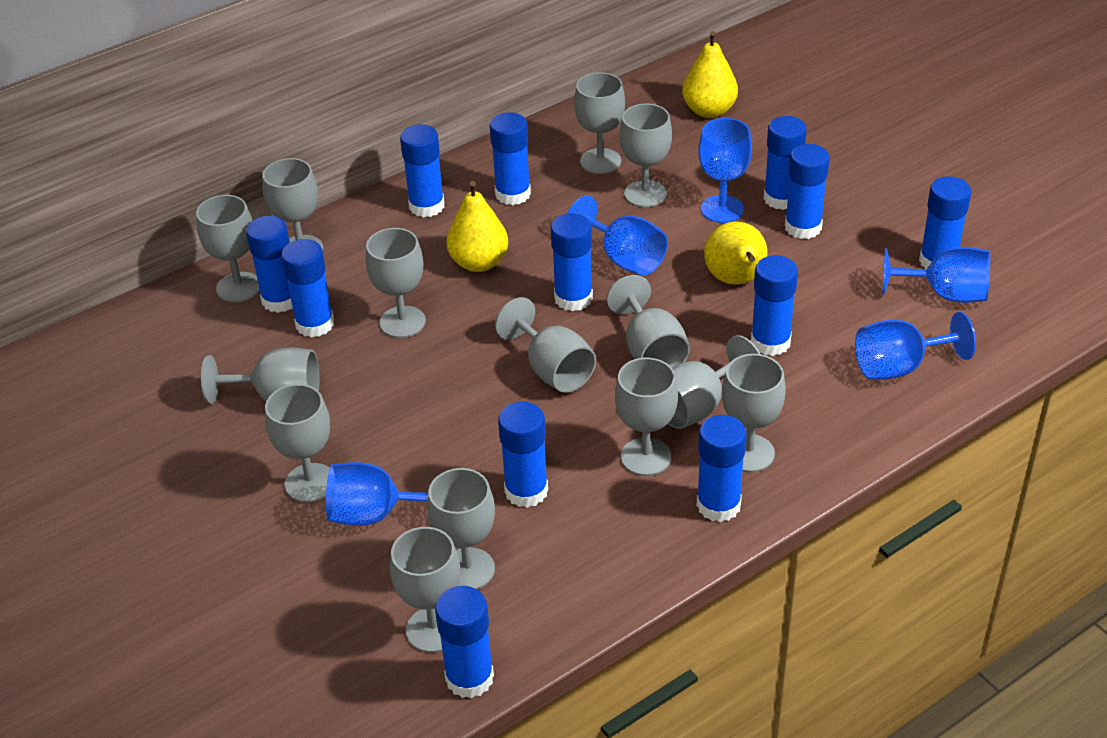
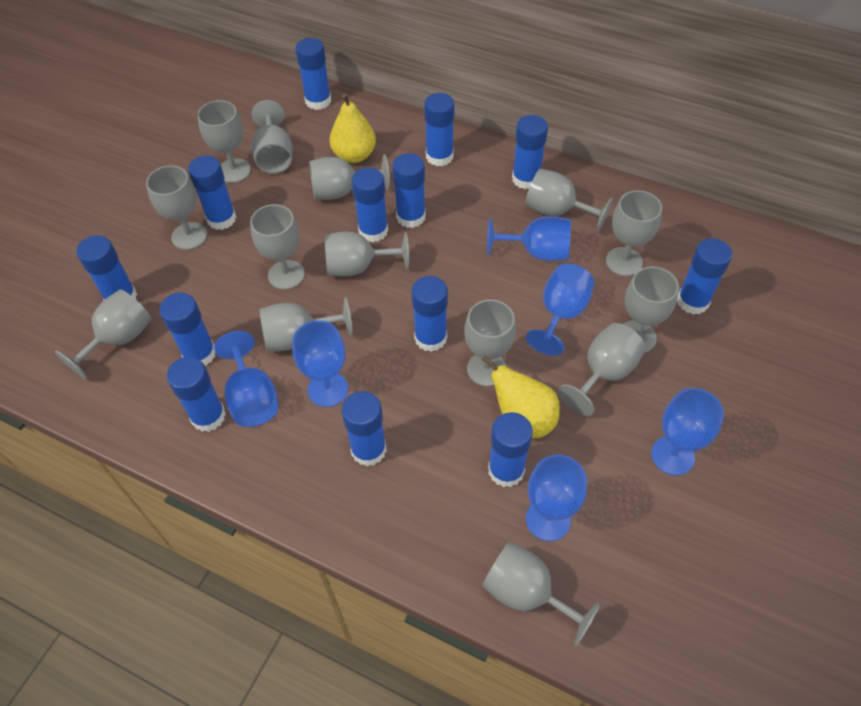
blue glue stick: 12 -> 13
blue goblet: 5 -> 6
yellow pear: 3 -> 2

